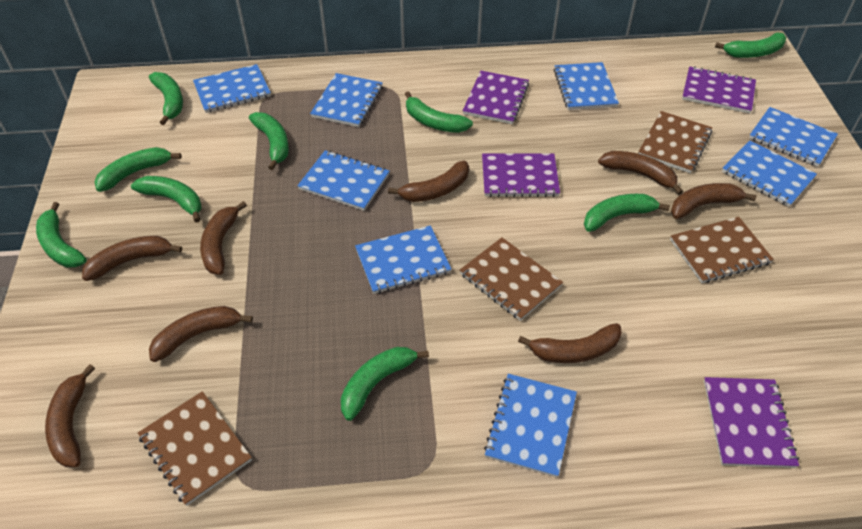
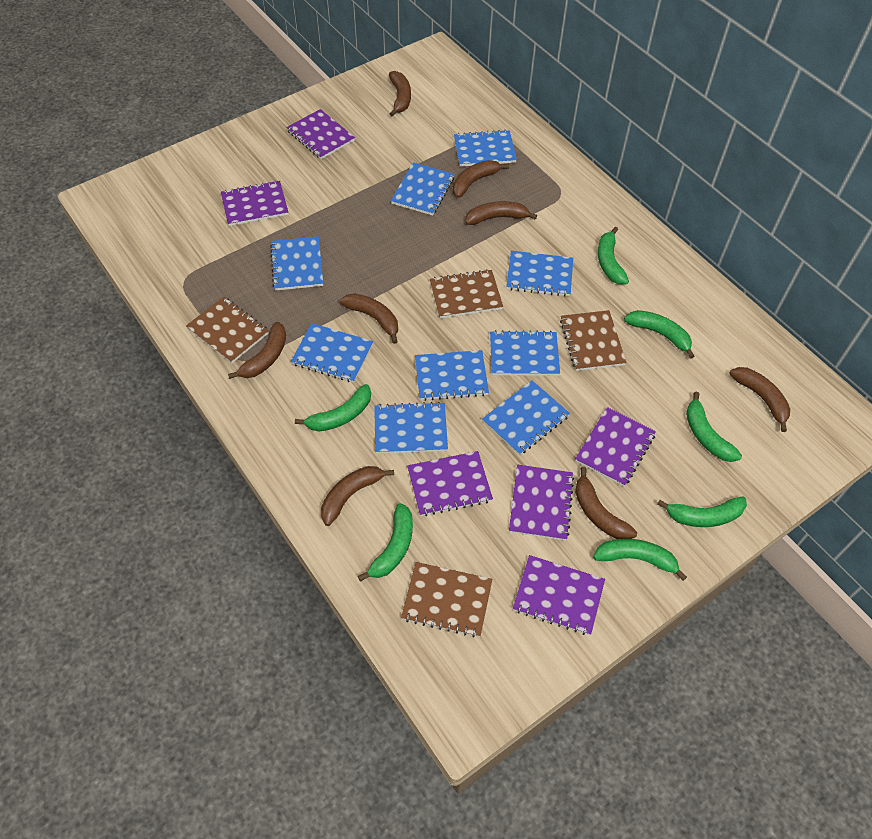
blue notebook: 8 -> 9
green banana: 9 -> 7
purple notebook: 4 -> 6

